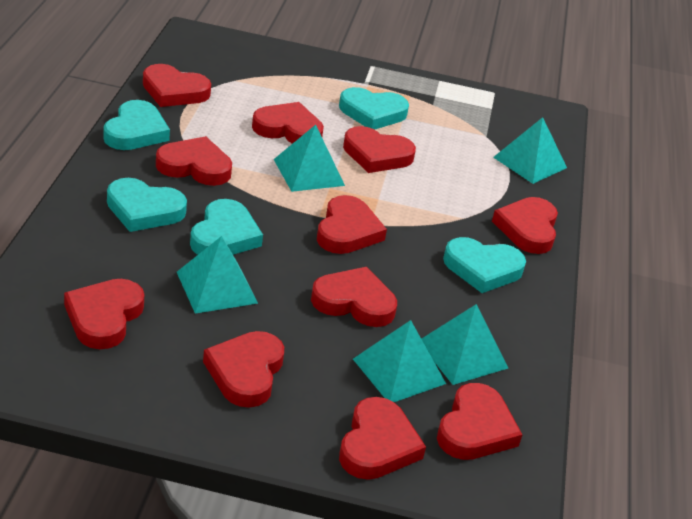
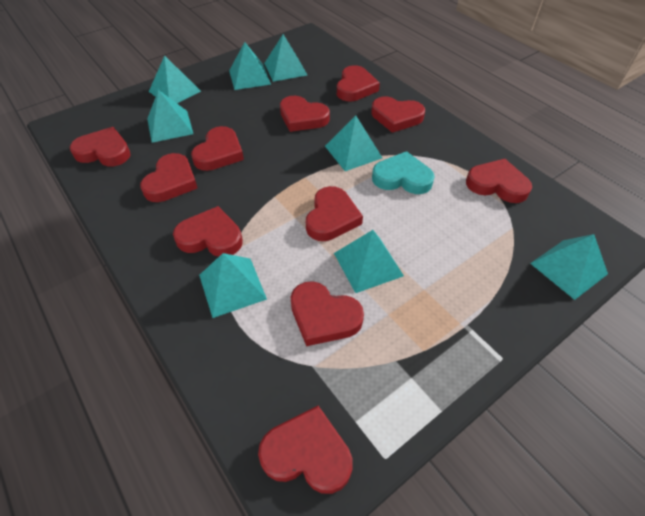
turquoise heart: 5 -> 1
turquoise pyramid: 5 -> 8

